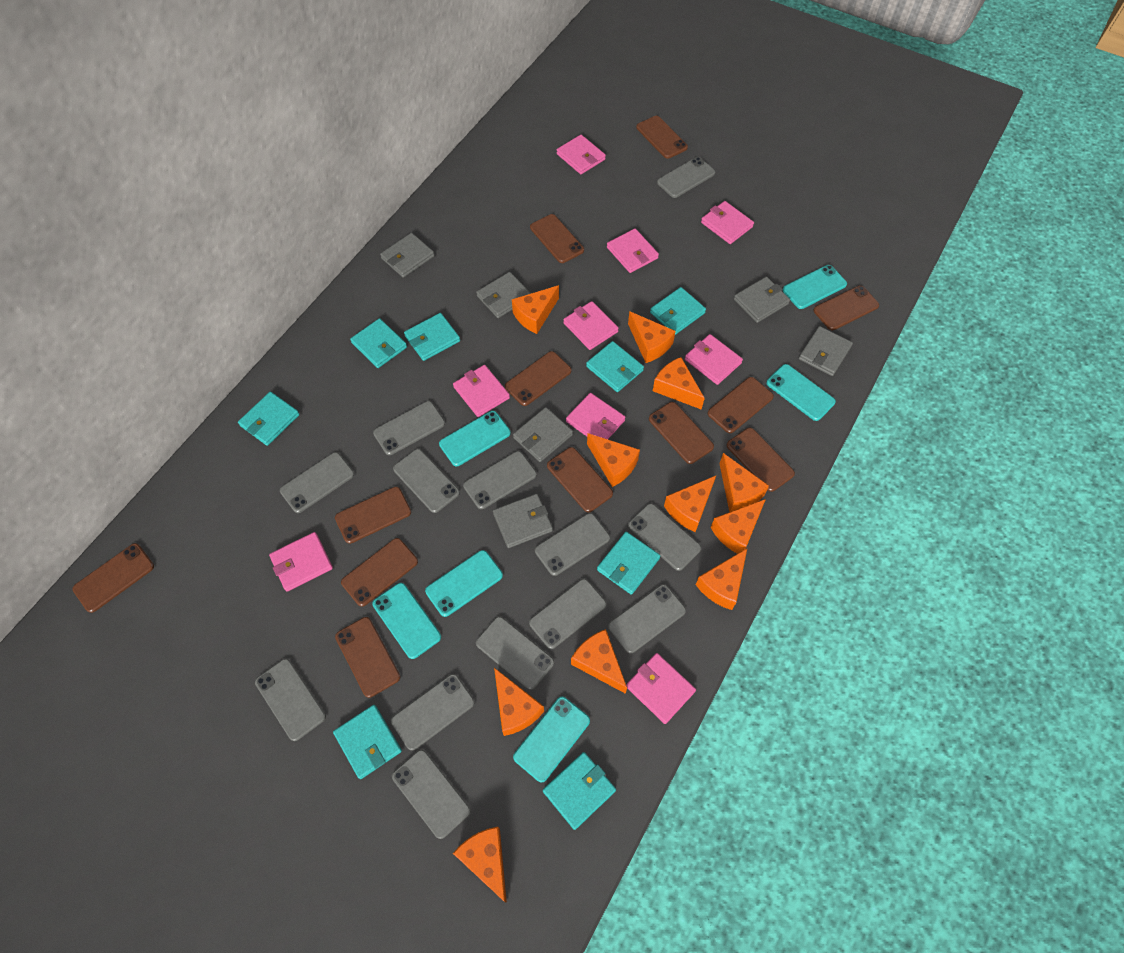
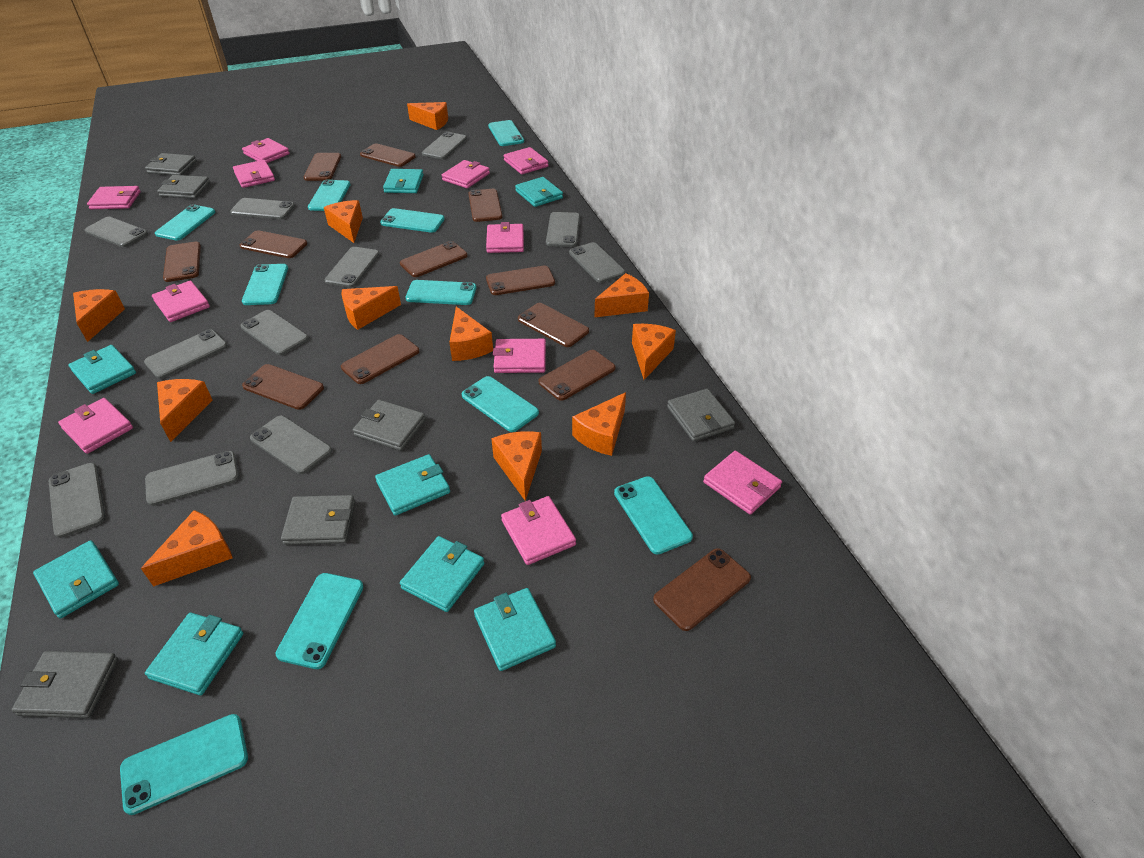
grey phone: 13 -> 11
pink wallet: 9 -> 11
turquoise phone: 6 -> 10

